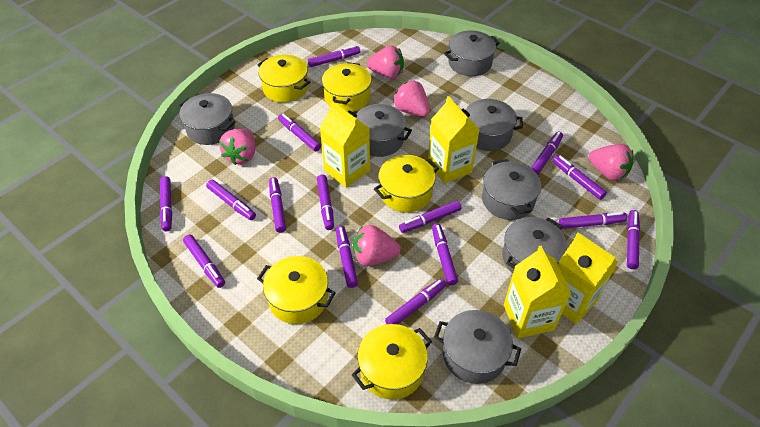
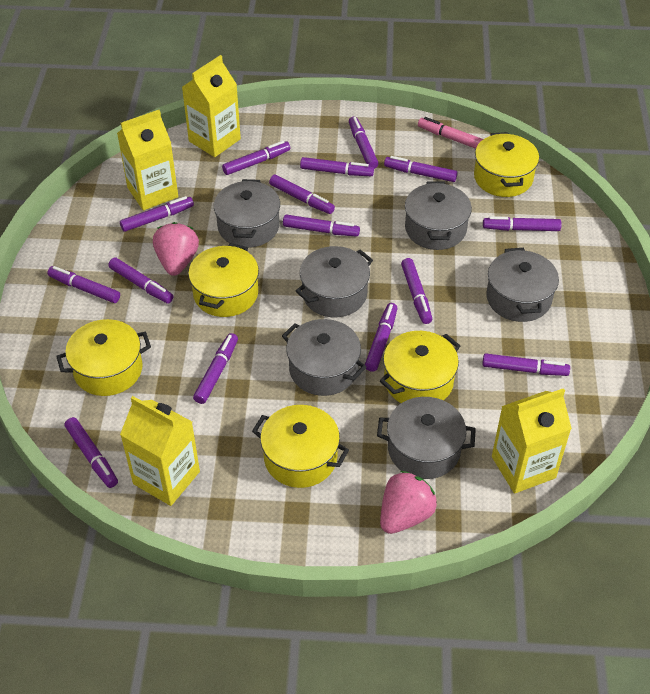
grey pot: 7 -> 6
pink marker: 0 -> 1
pink strawberry: 5 -> 2

